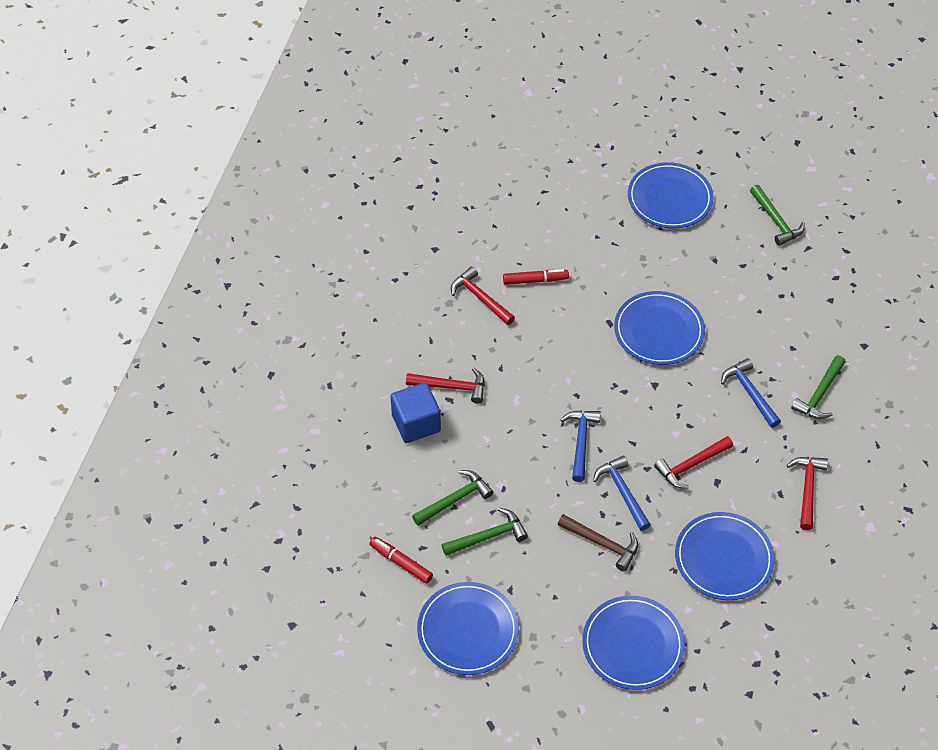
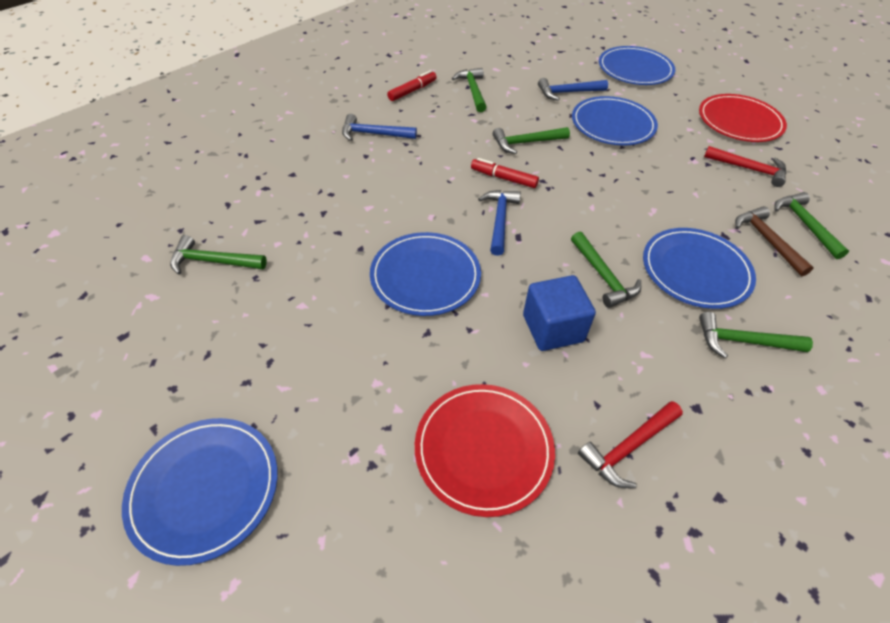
green hammer: 4 -> 6
red hammer: 4 -> 2
red plate: 0 -> 2

